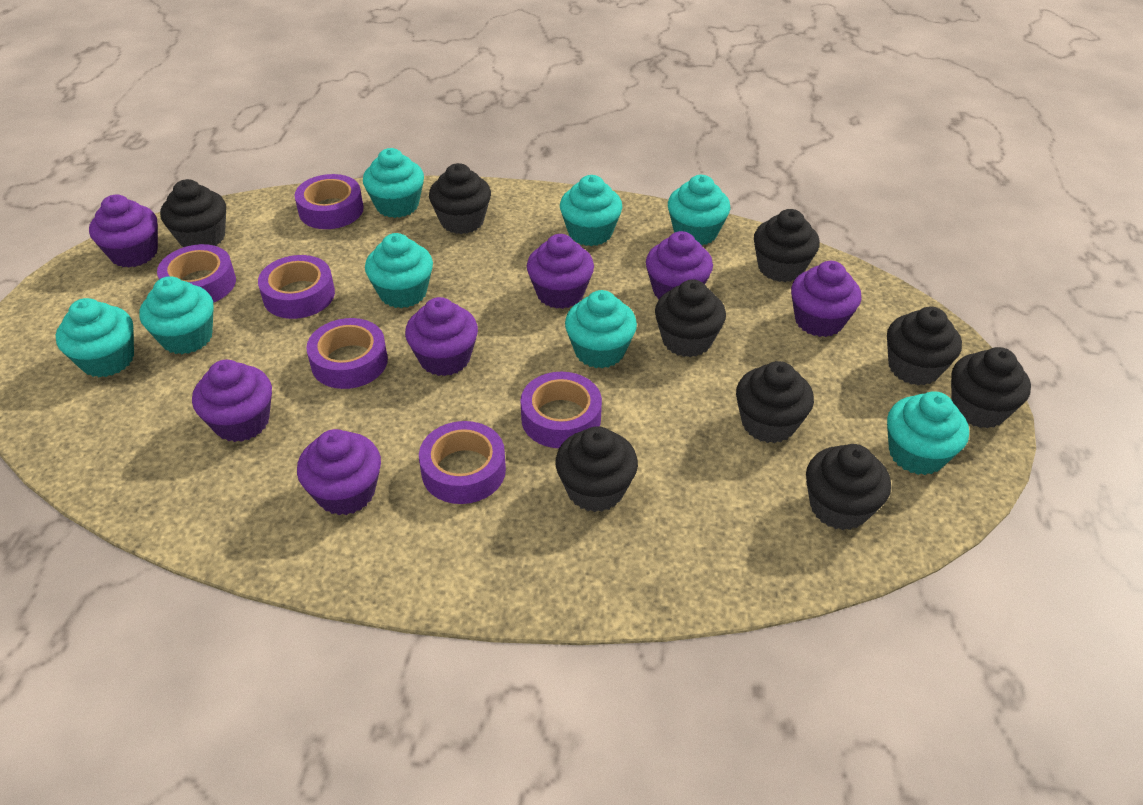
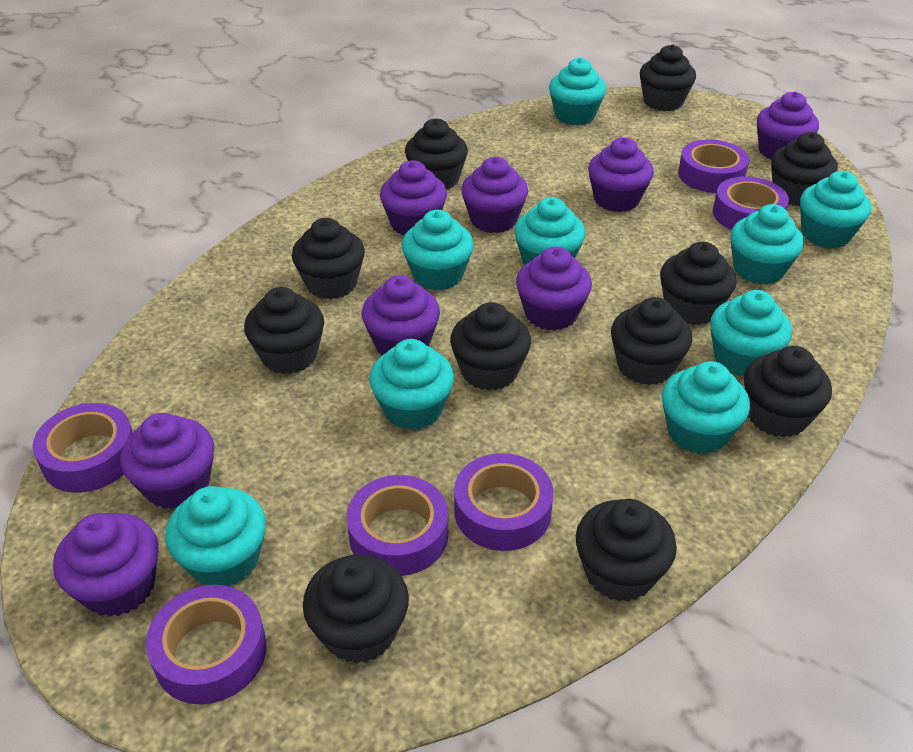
black cupcake: 9 -> 11
purple cupcake: 7 -> 8
turquoise cupcake: 8 -> 9

